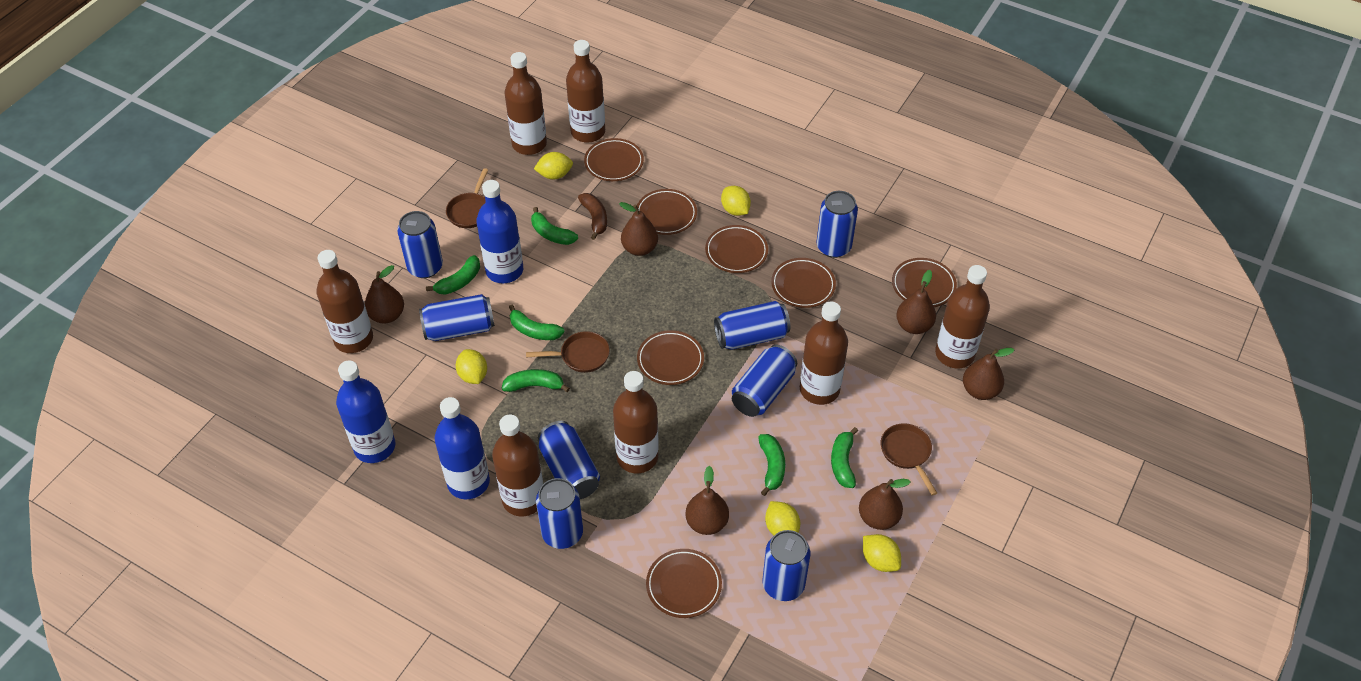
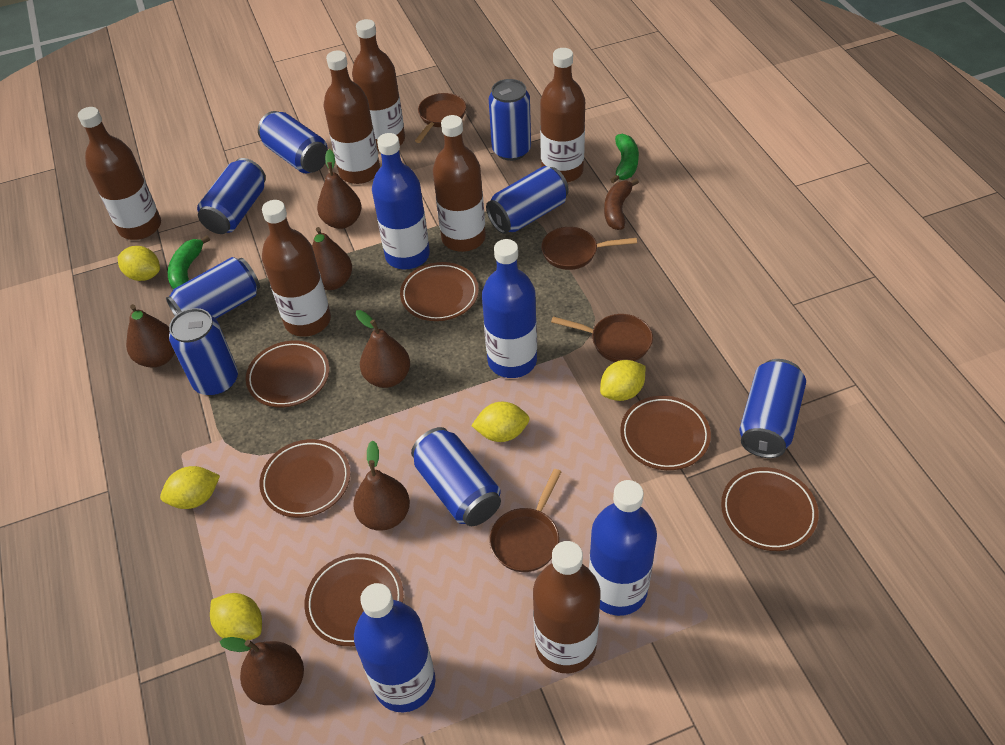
blue bottle: 3 -> 4
brown pan: 3 -> 4
brown plate: 7 -> 6
green banana: 6 -> 2

